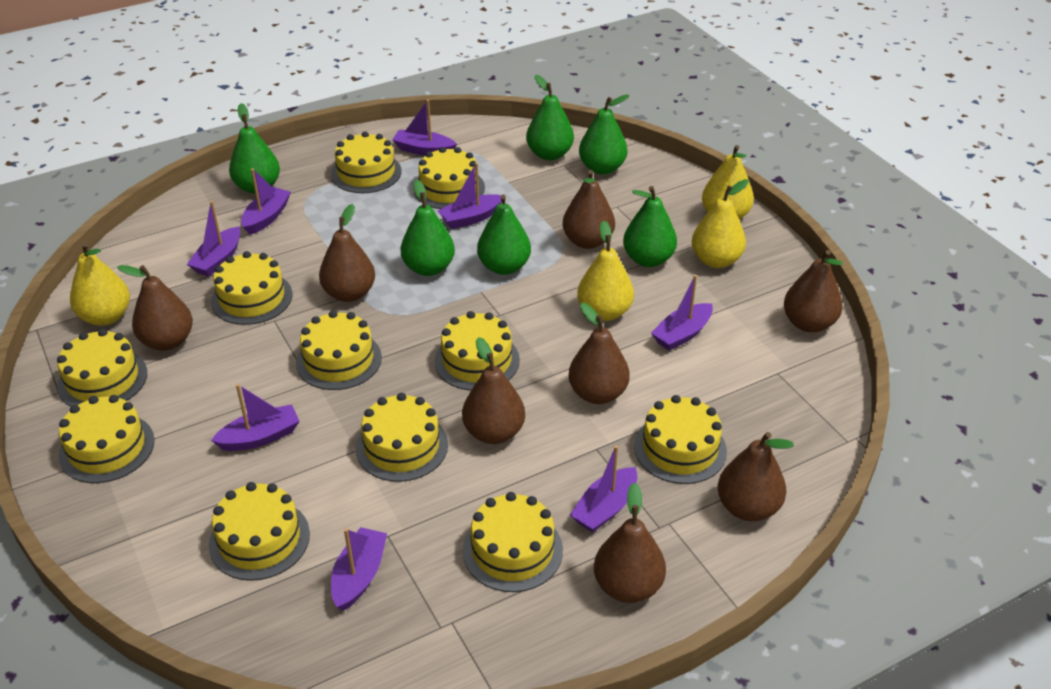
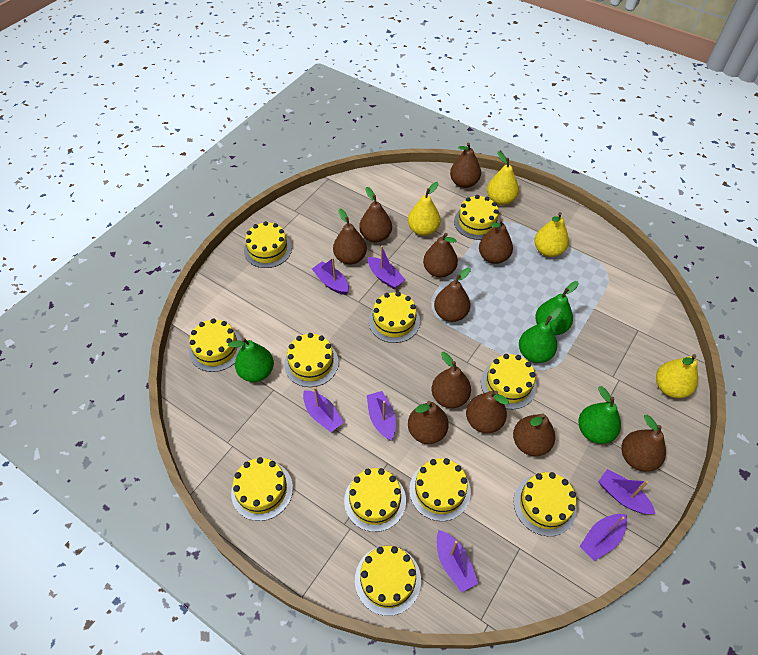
brown pear: 8 -> 11
green pear: 6 -> 4
purple boat: 8 -> 7

